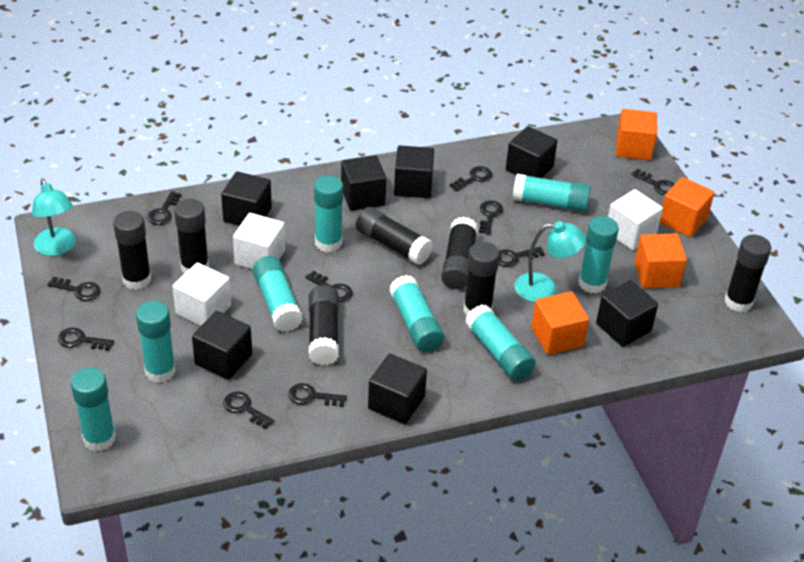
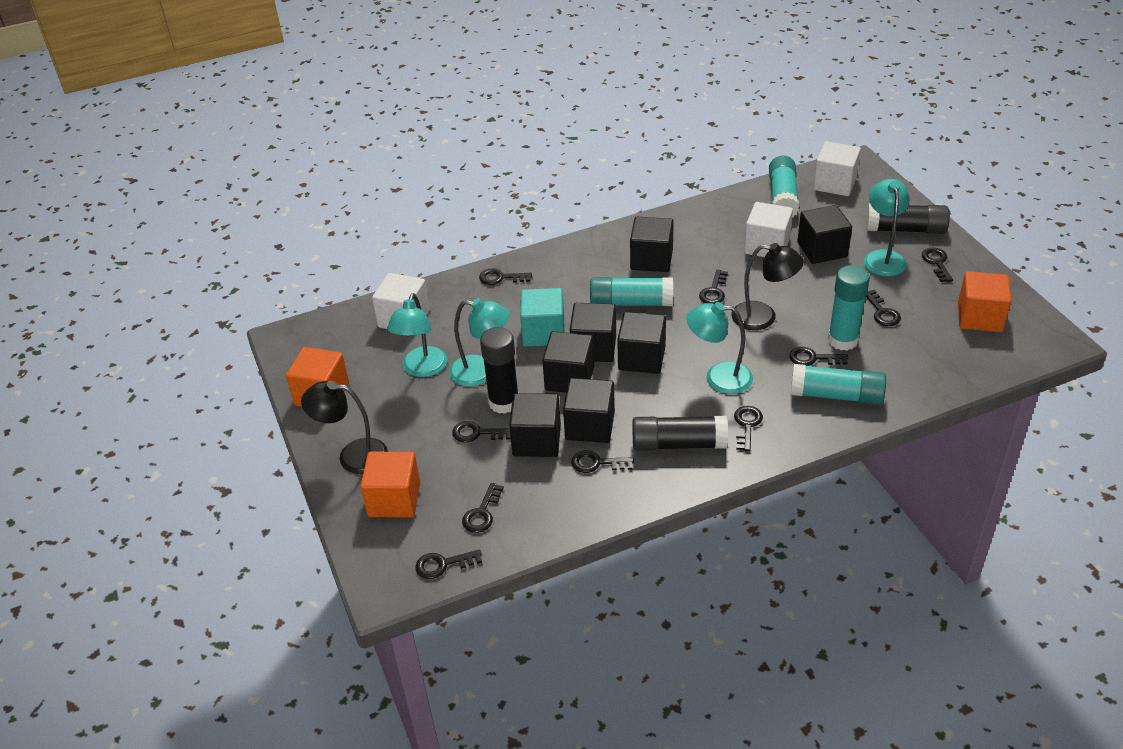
black glue stick: 7 -> 3
black lamp: 0 -> 2
orange cube: 4 -> 3
turquoise cube: 0 -> 1
turquoise glue stick: 8 -> 4
turquoise lamp: 2 -> 4

